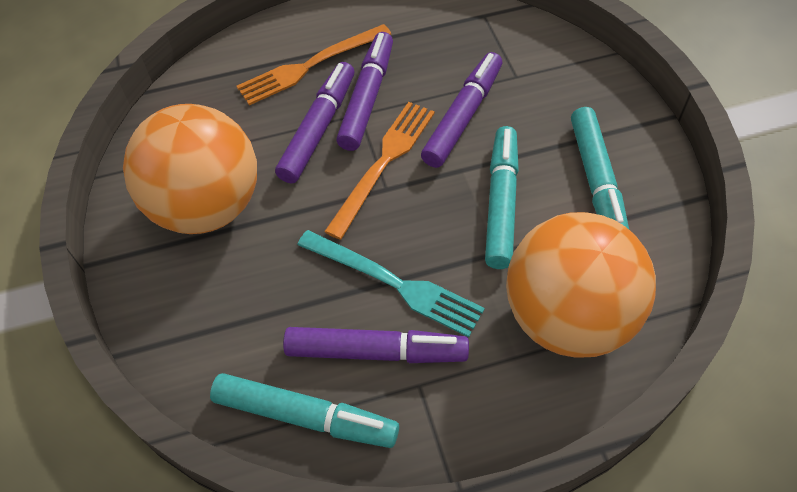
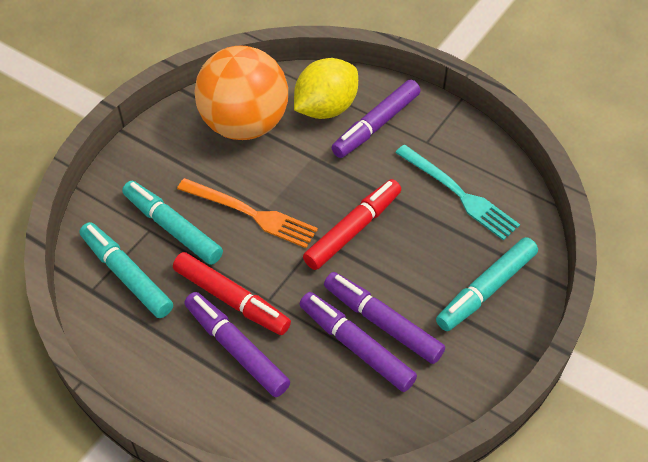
orange ball: 2 -> 1
orange fork: 2 -> 1
red marker: 0 -> 2
yellow lemon: 0 -> 1

